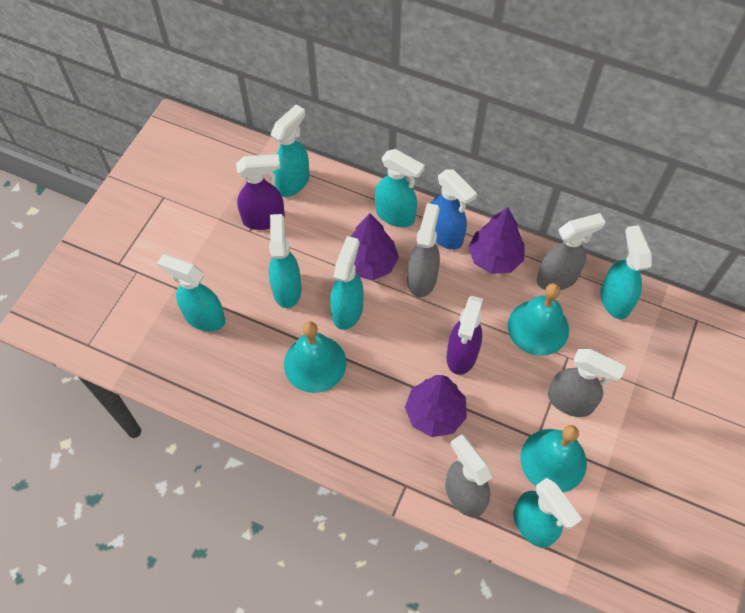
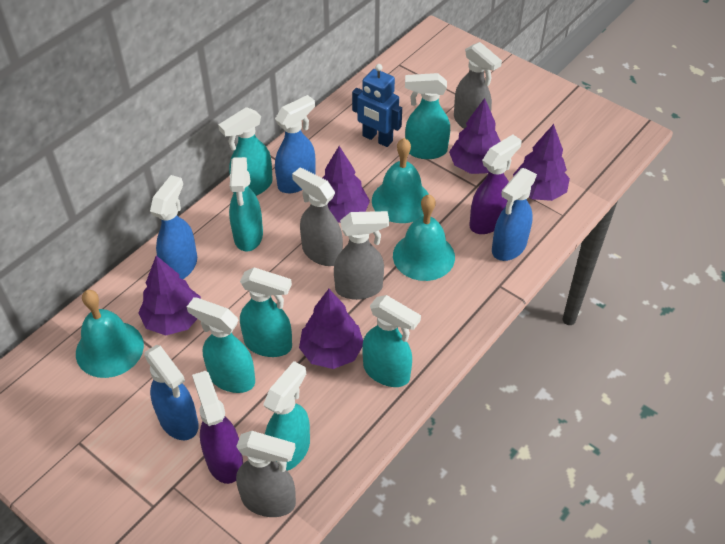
blue robot: 0 -> 1
blue spray bottle: 1 -> 4
purple tree: 3 -> 5

